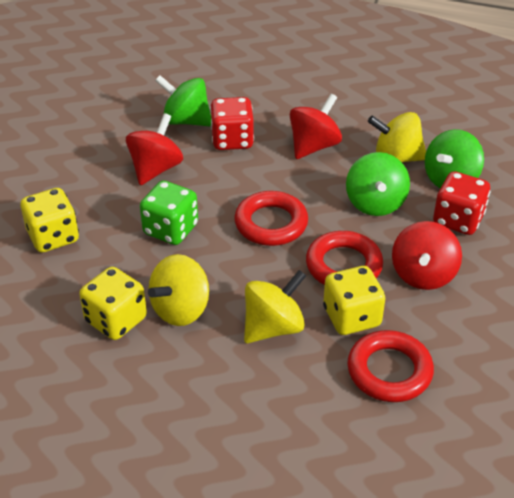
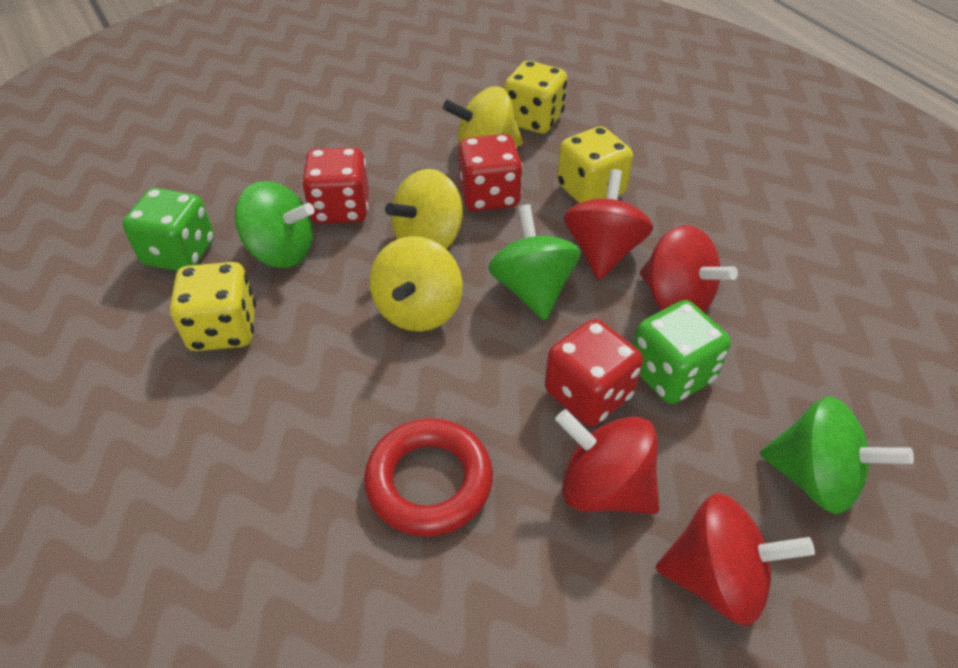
green dice: 1 -> 2
red dice: 2 -> 3
red ring: 3 -> 1
red spinning top: 3 -> 4

